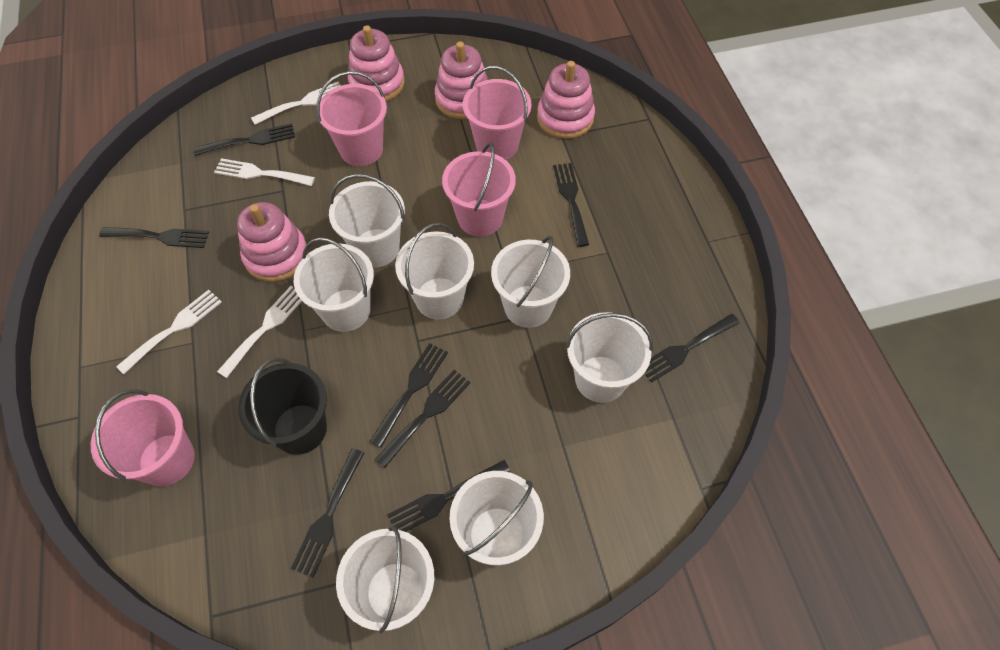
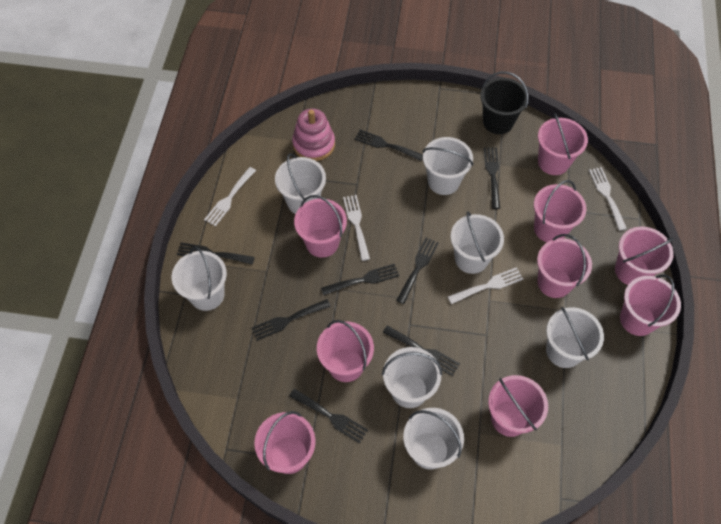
pink bucket: 4 -> 9
pink stacking toy: 4 -> 1

